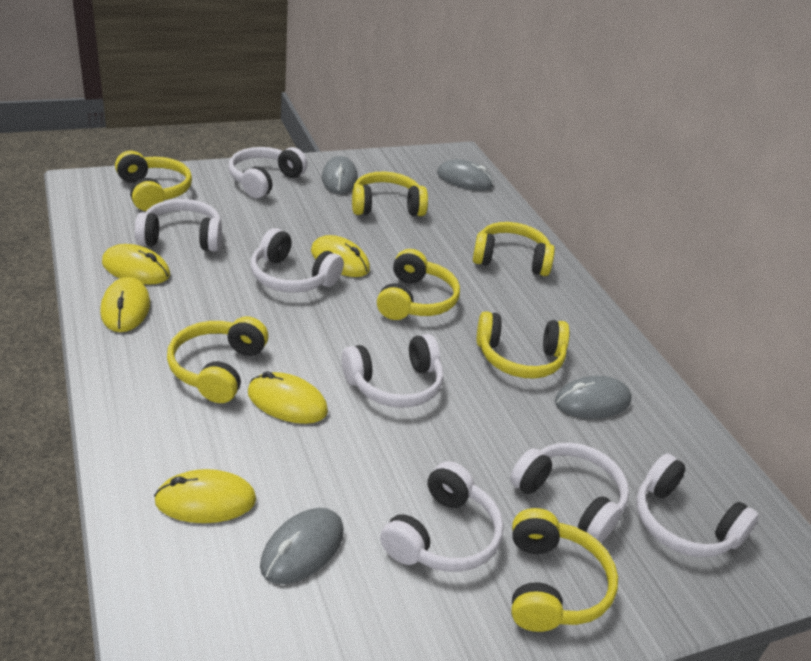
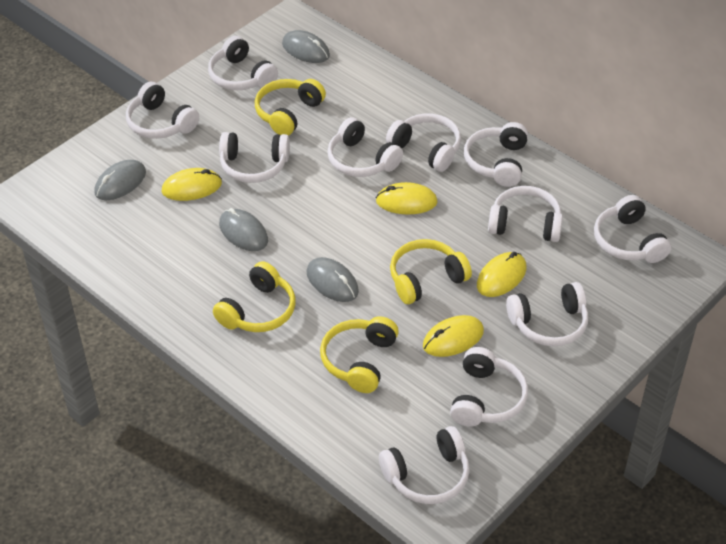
white headphones: 7 -> 11
yellow headphones: 7 -> 4
yellow mouse: 5 -> 4

